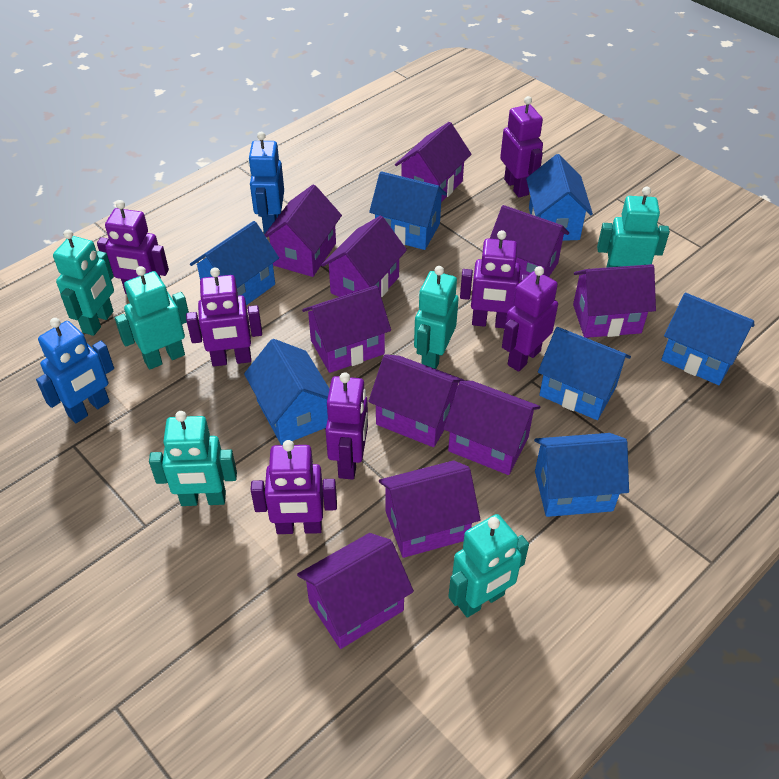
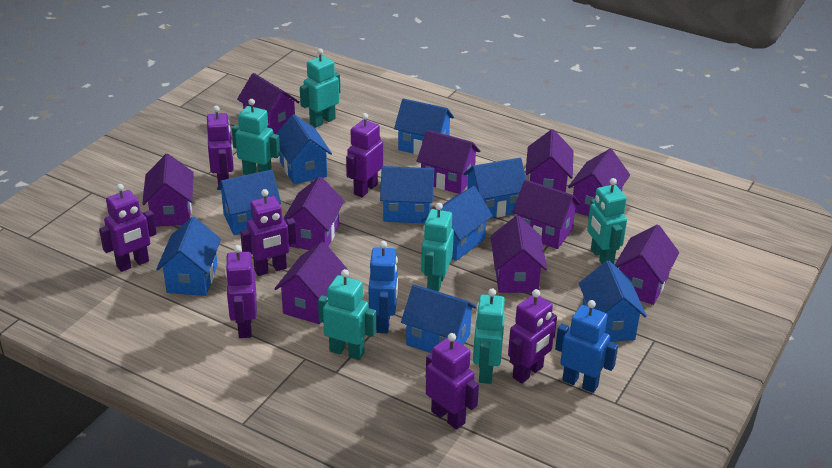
blue house: 7 -> 9

